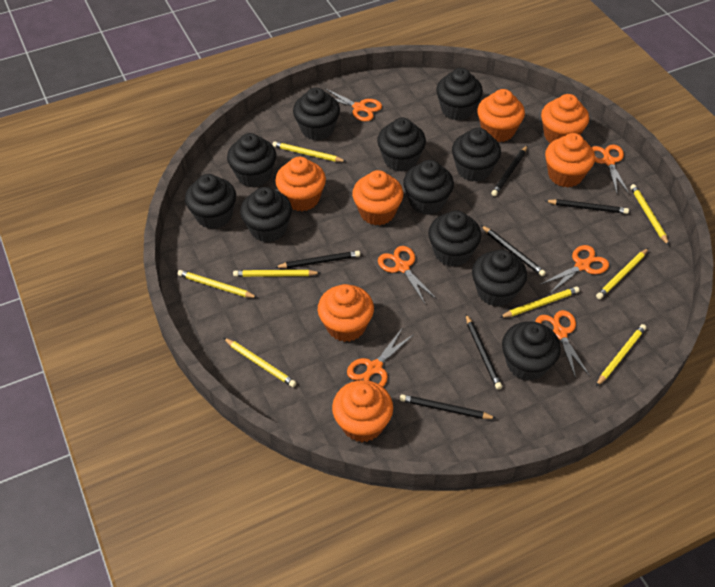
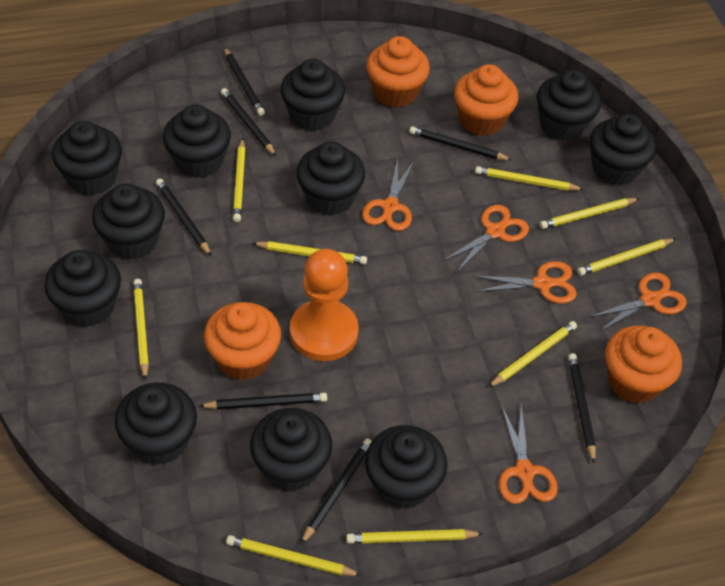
black pencil: 6 -> 7
orange cupcake: 7 -> 4
orange pawn: 0 -> 1
orange scissors: 6 -> 5
yellow pencil: 8 -> 9

